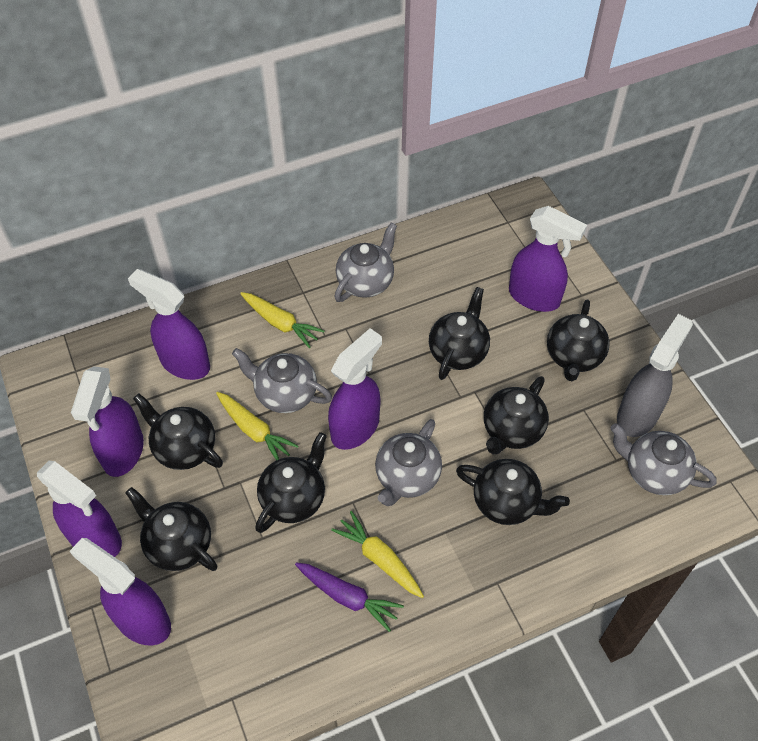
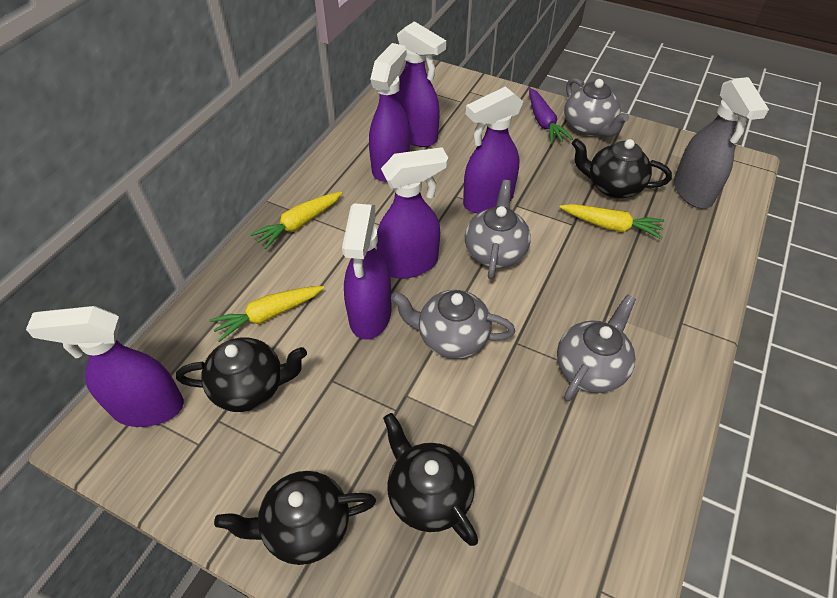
black teapot: 7 -> 4

